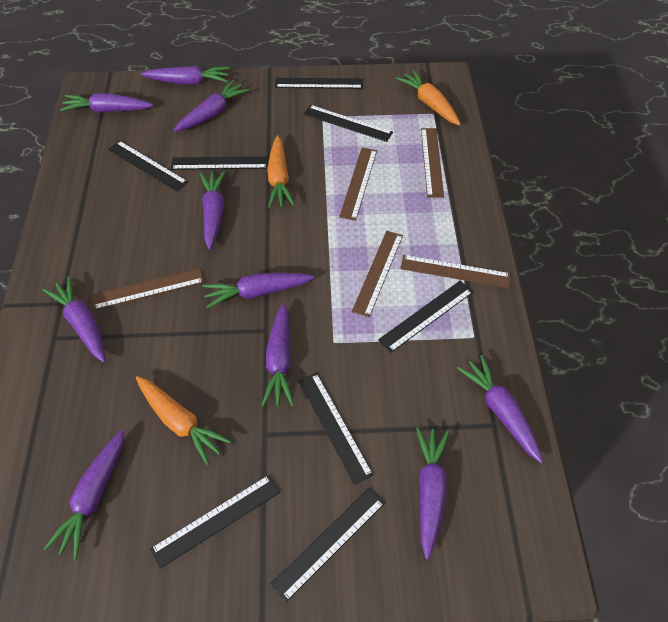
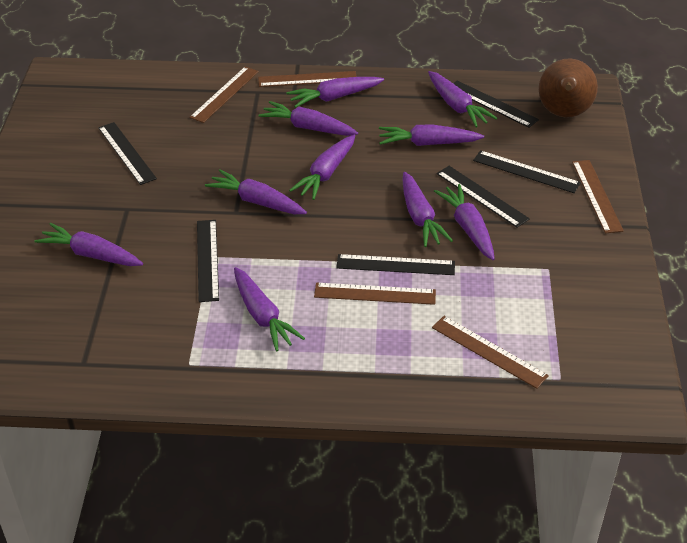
black ruler: 8 -> 6
brown pear: 0 -> 1
orange carrot: 3 -> 0

